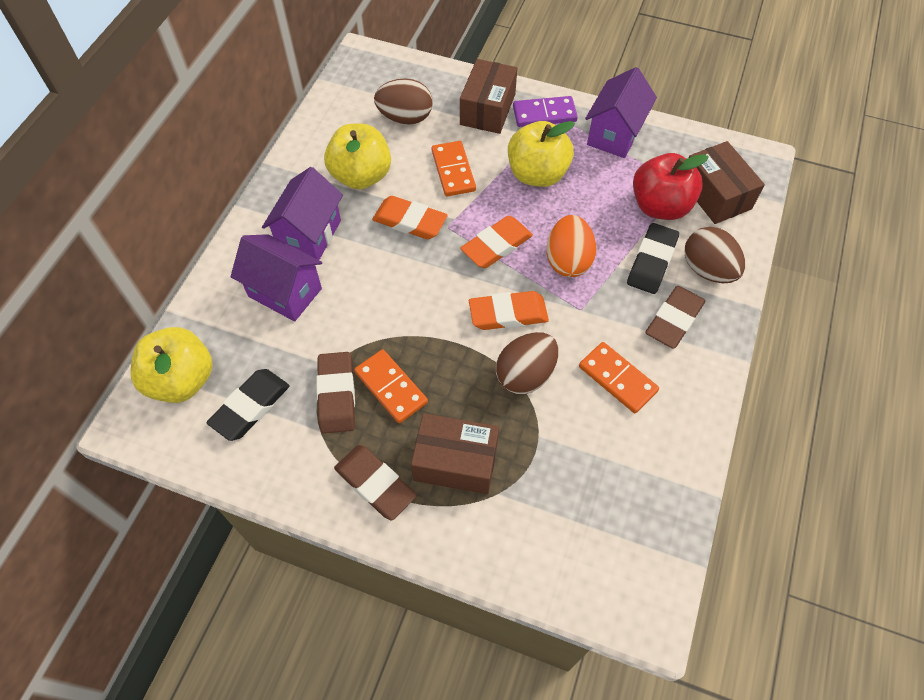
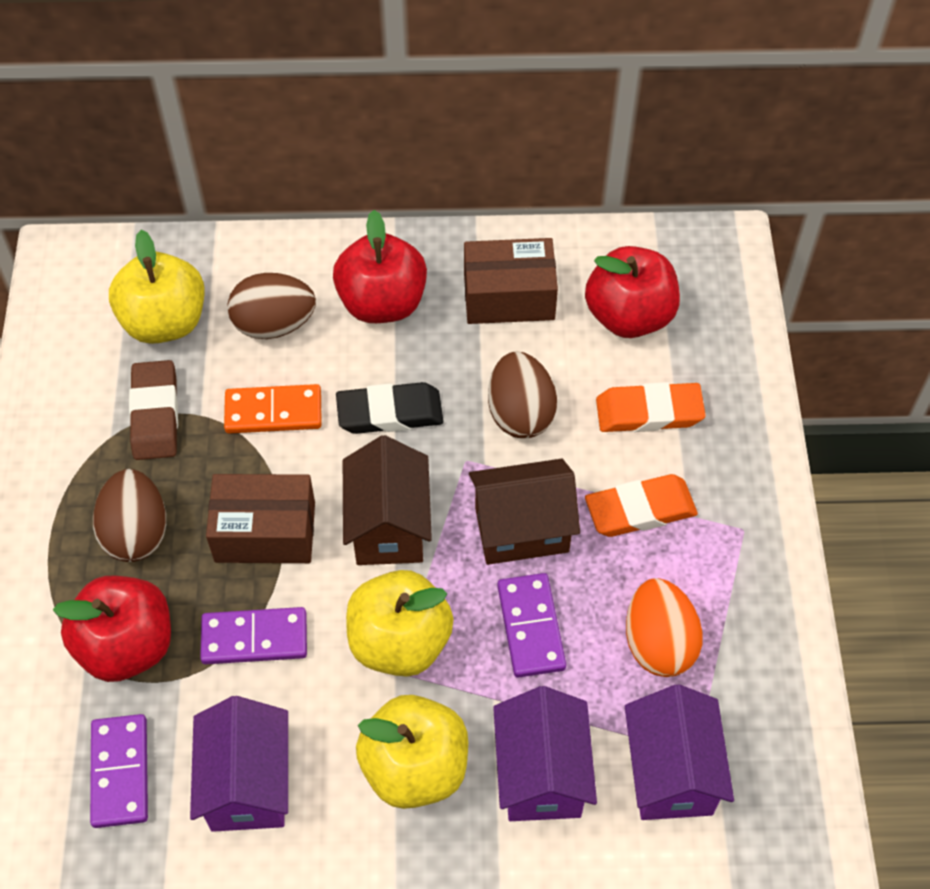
black eraser: 2 -> 1
brown box: 3 -> 2
brown eraser: 3 -> 1
brown house: 0 -> 2
orange domino: 3 -> 1
orange eraser: 3 -> 2
purple domino: 1 -> 3
red apple: 1 -> 3

